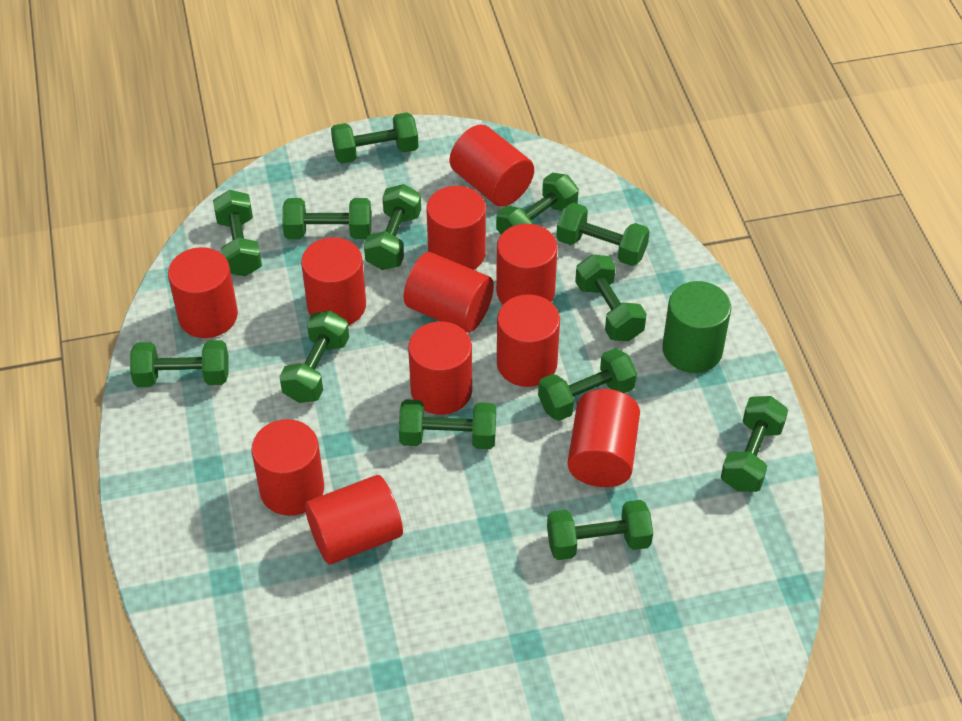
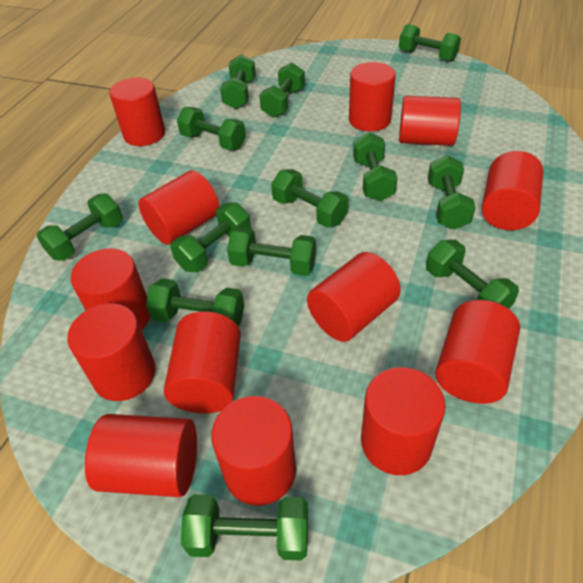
green cylinder: 1 -> 0
red cylinder: 11 -> 13

